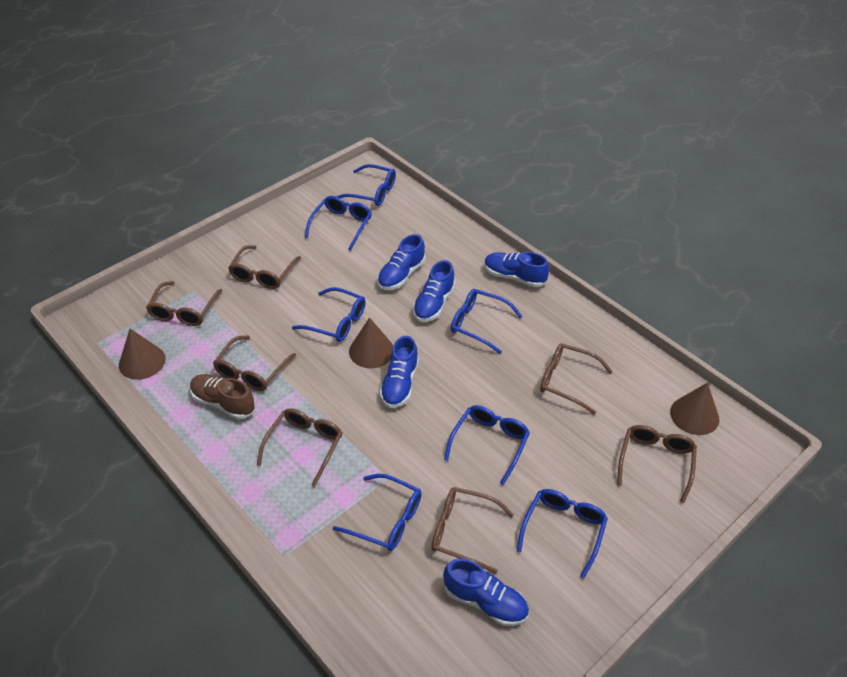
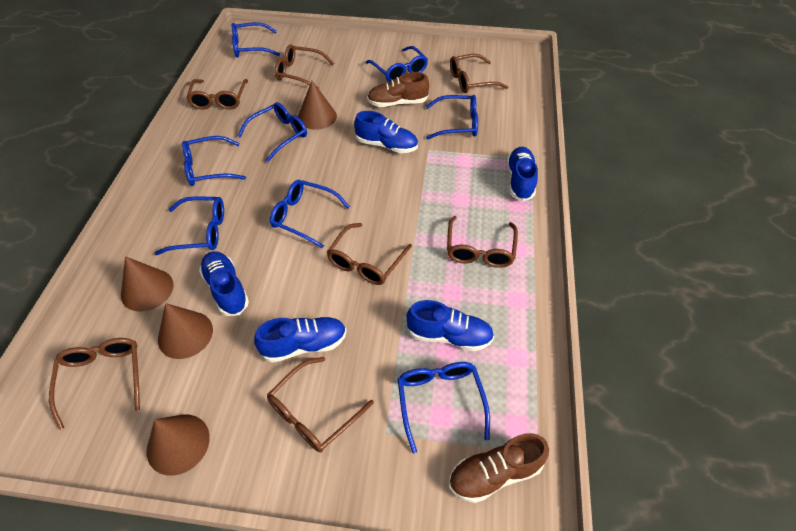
blue glasses: 7 -> 8
brown cone: 3 -> 4
brown shoe: 1 -> 2

